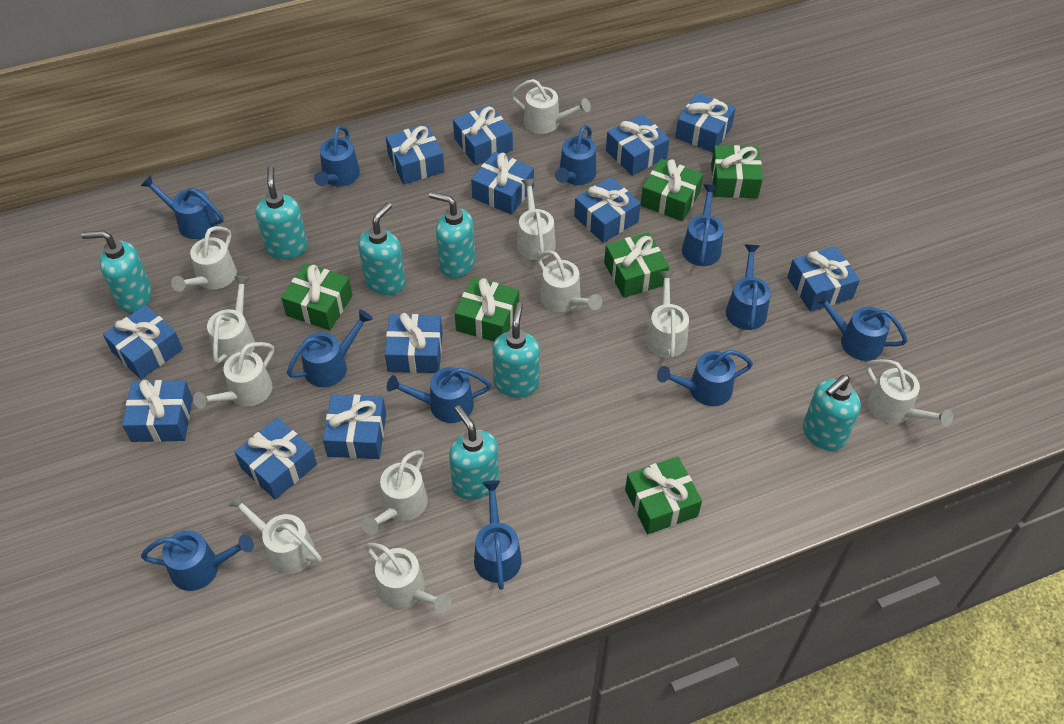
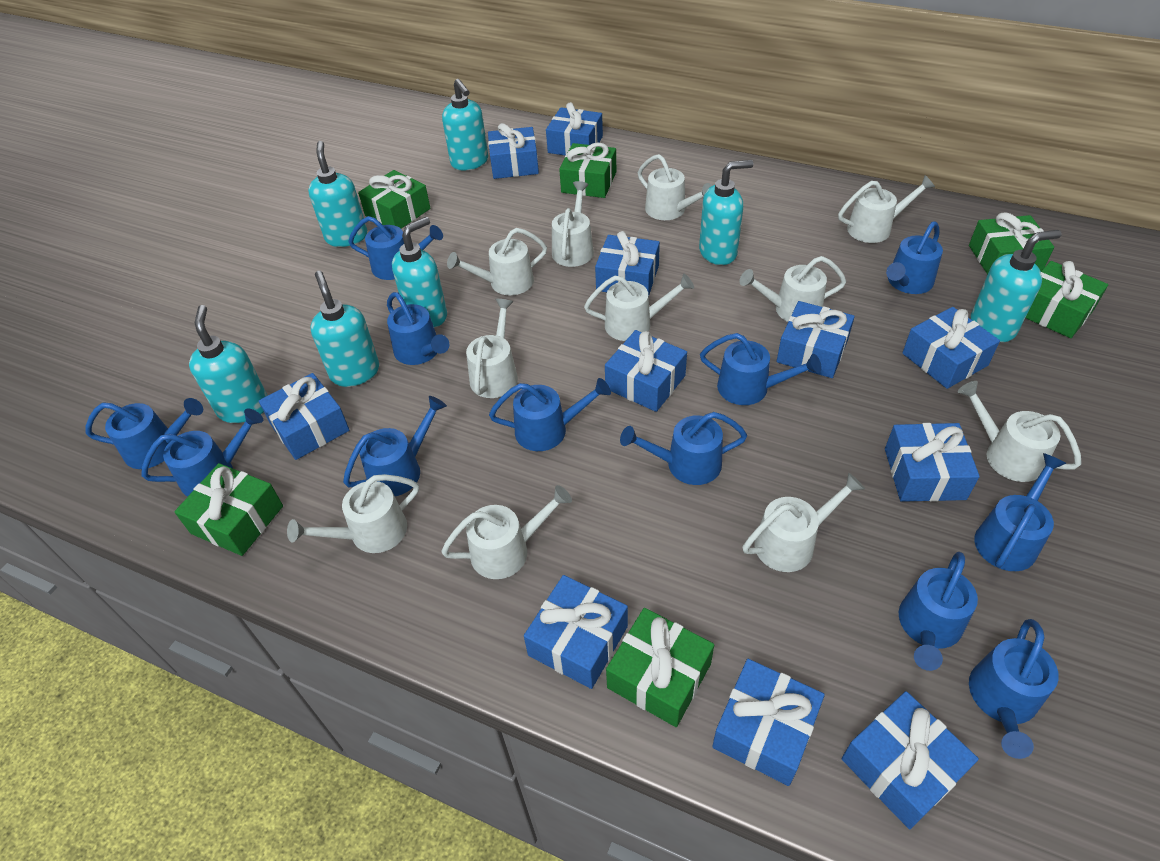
blue gift: 12 -> 11
blue watering can: 11 -> 12

